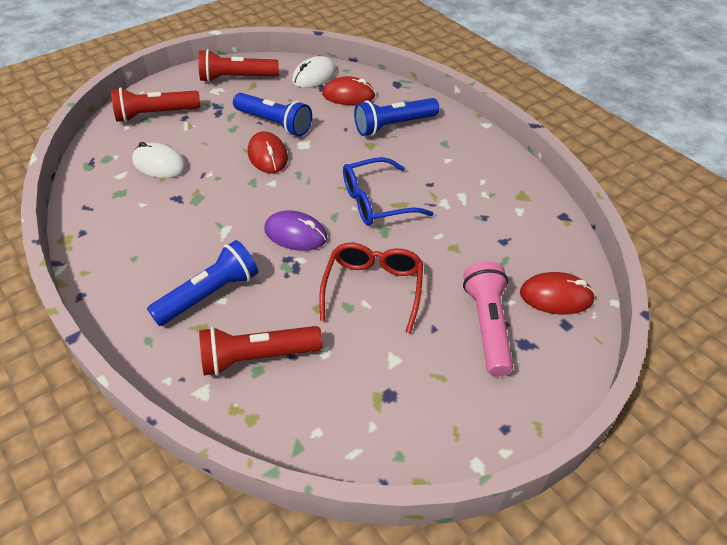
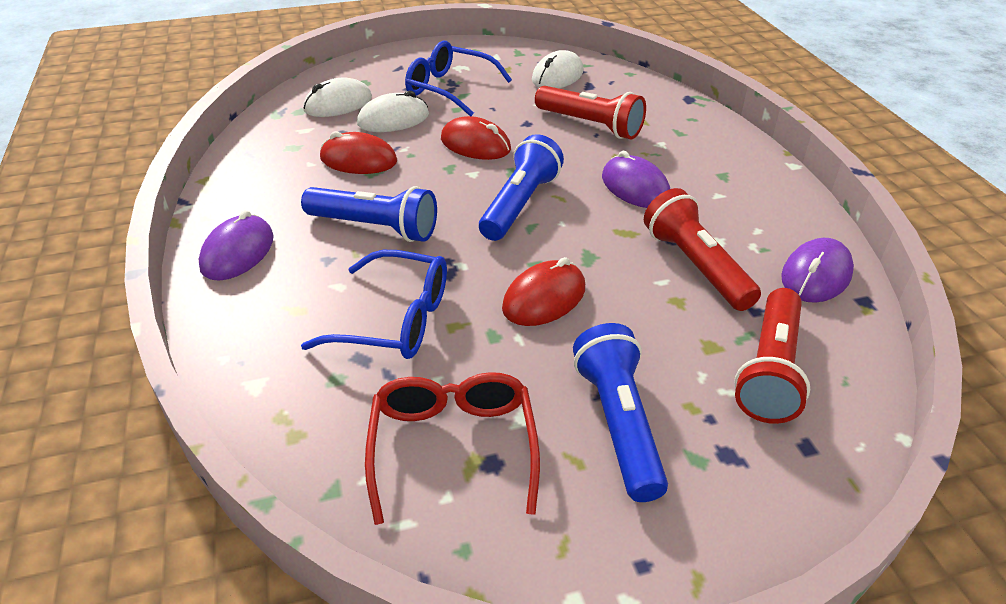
blue glasses: 1 -> 2
pink flashlight: 1 -> 0
purple mouse: 1 -> 3
white mouse: 2 -> 3

